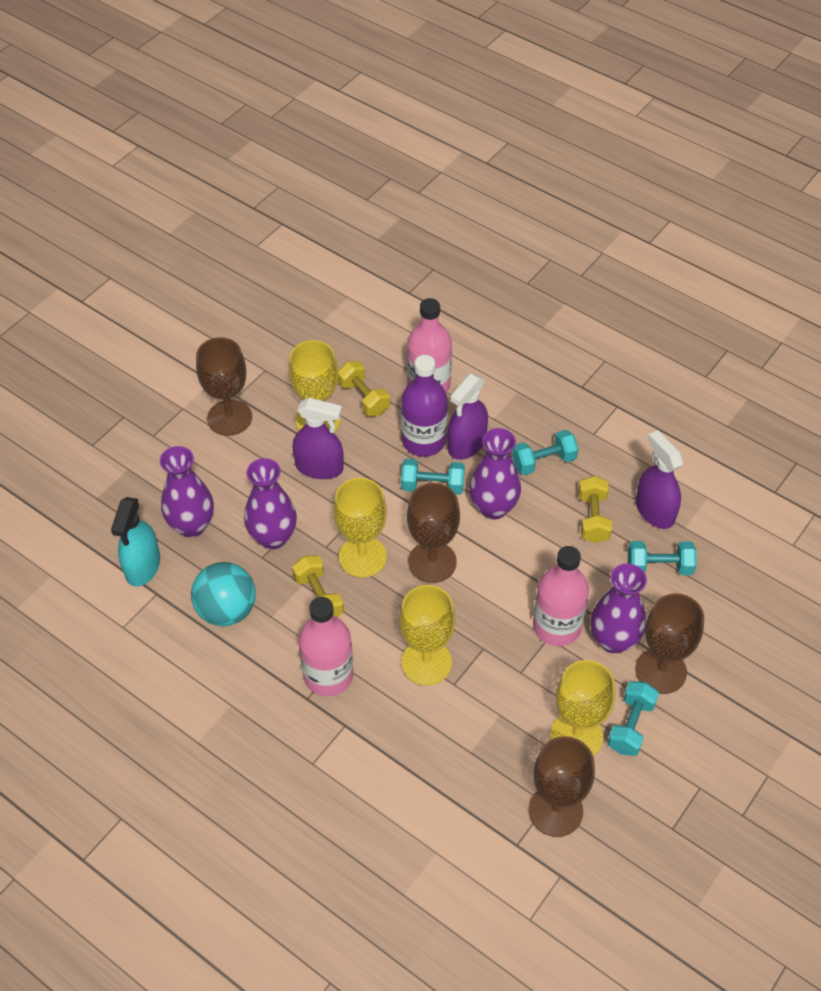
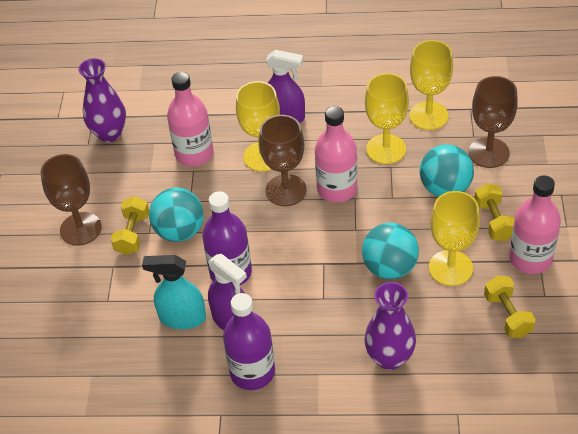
brown goblet: 4 -> 3
purple bottle: 1 -> 2
purple spray bottle: 3 -> 2
purple vase: 4 -> 2
turquoise ball: 1 -> 3
turquoise dumbbell: 4 -> 0

